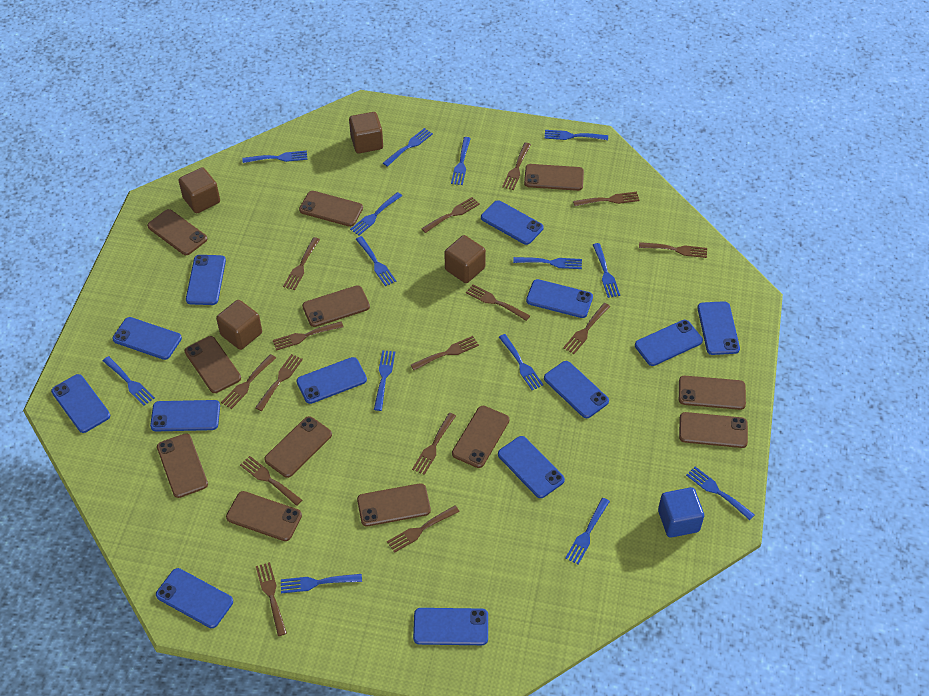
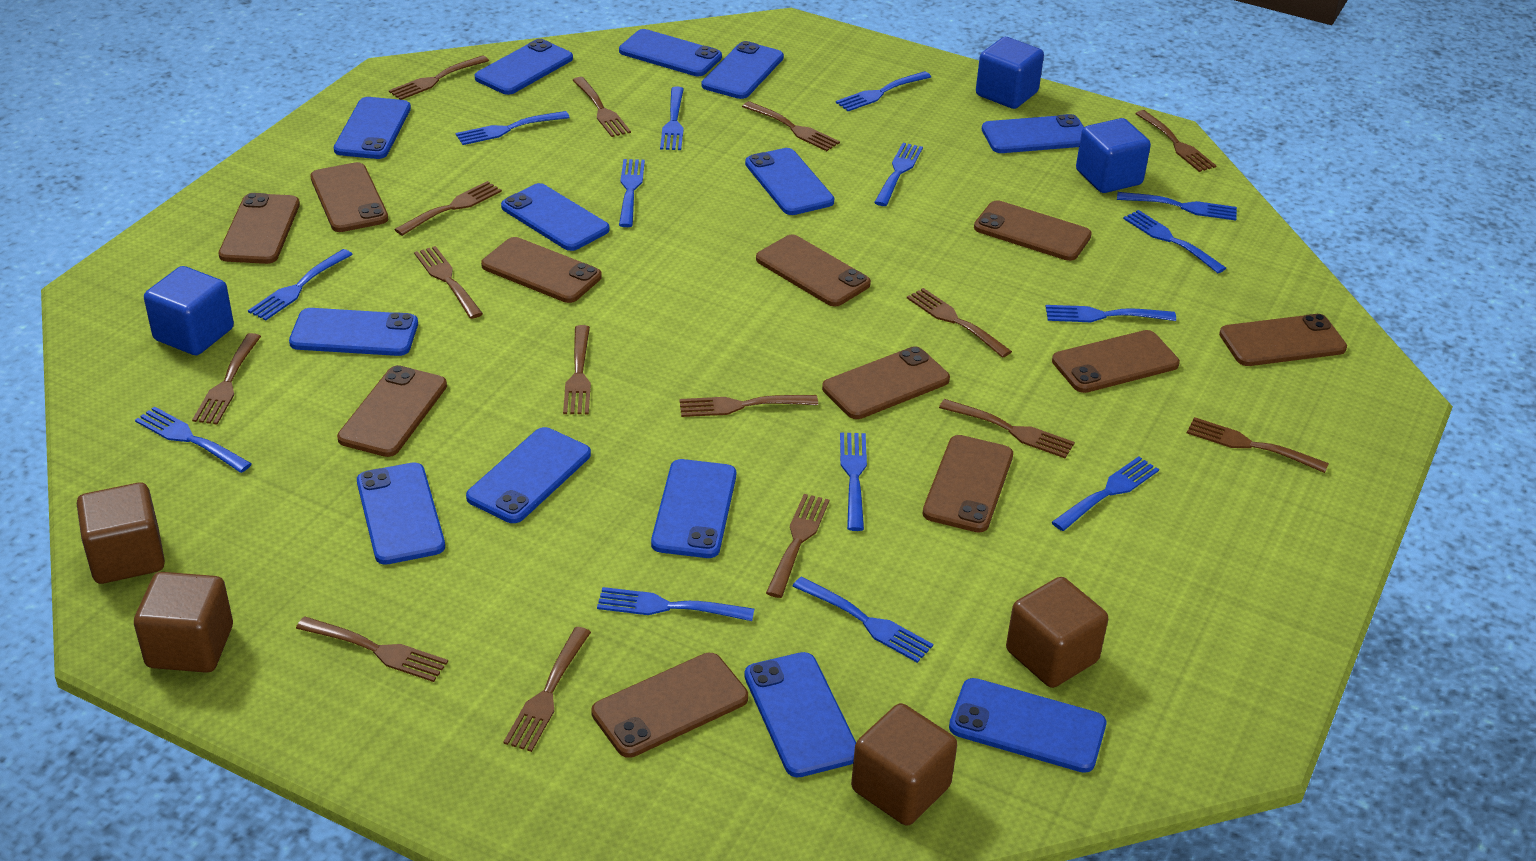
blue cube: 1 -> 3
brown phone: 12 -> 11

